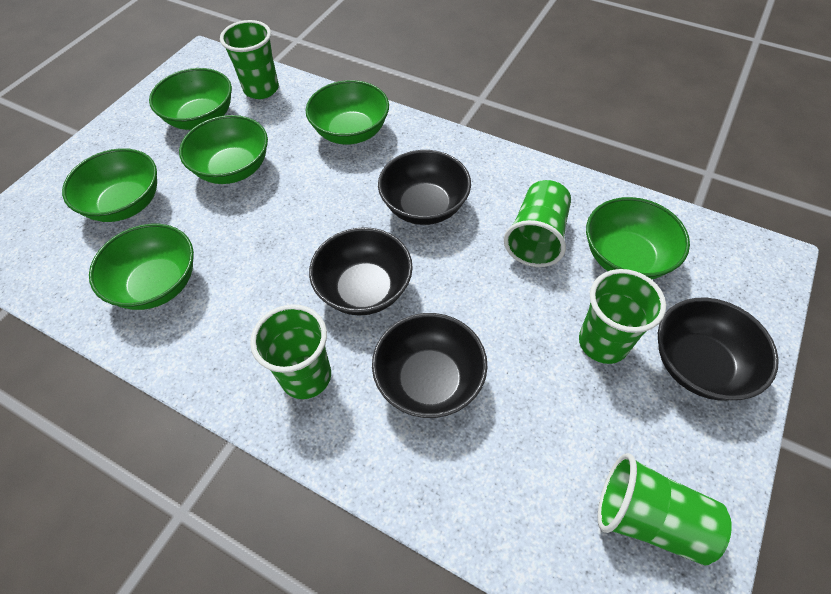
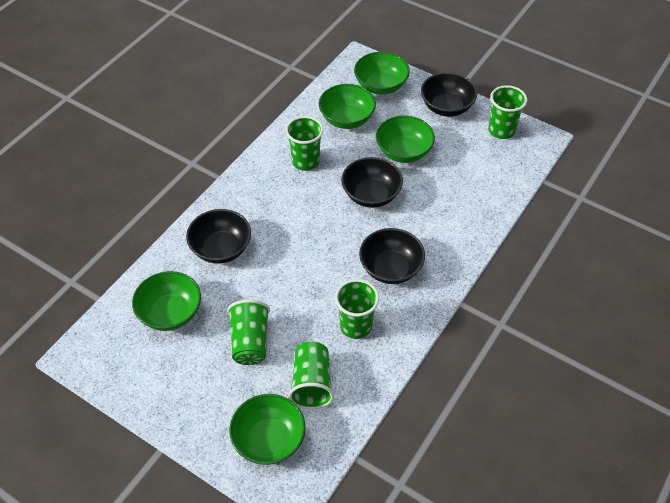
green bowl: 6 -> 5

